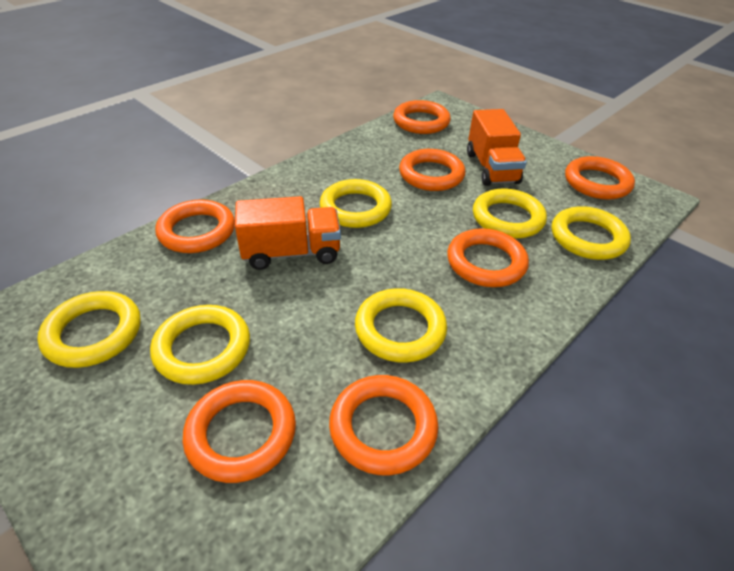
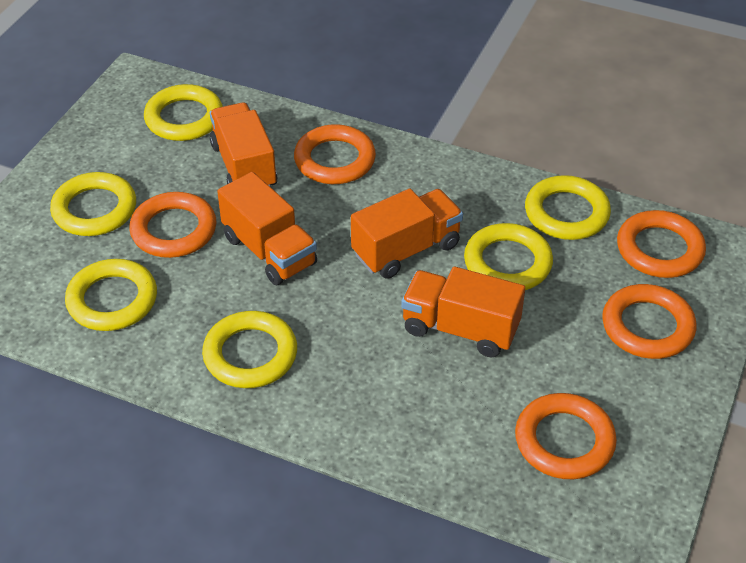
orange ring: 7 -> 5
orange truck: 2 -> 4

